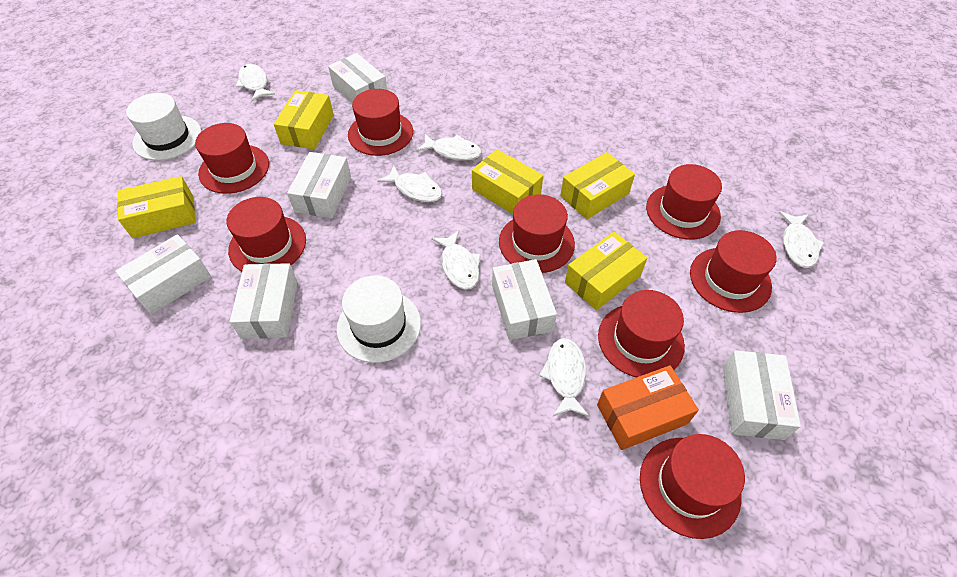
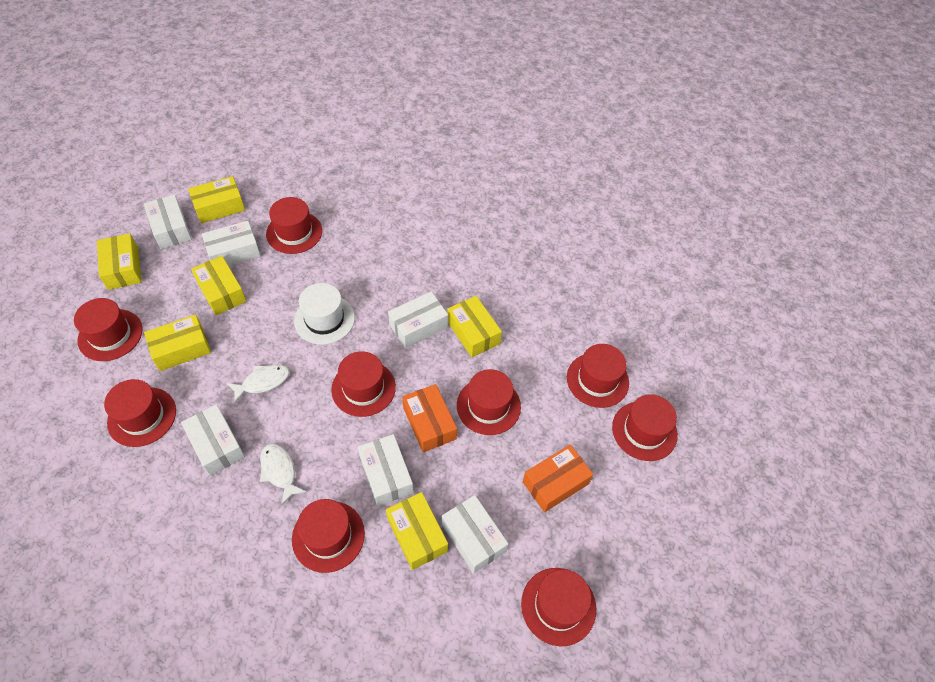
orange box: 1 -> 2
red hat: 8 -> 9
white fish: 6 -> 2
white hat: 2 -> 1
yellow box: 5 -> 6

